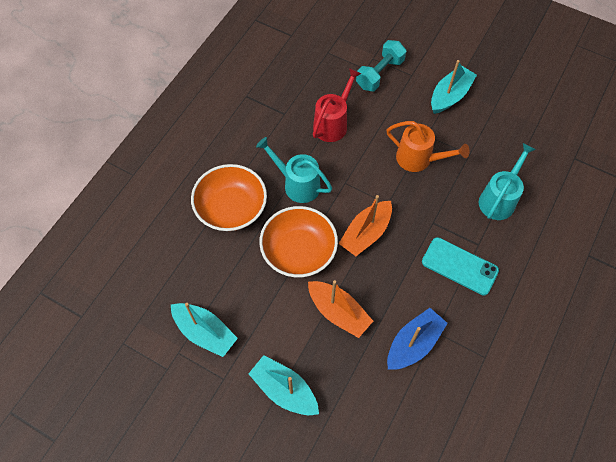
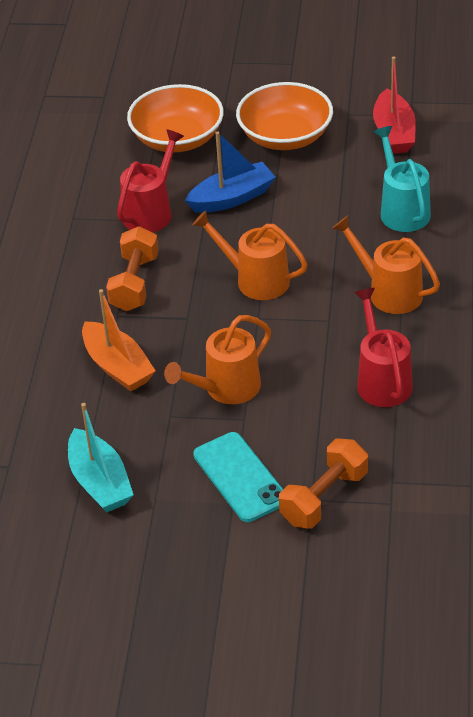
orange boat: 2 -> 1
orange dumbbell: 0 -> 2
orange watering can: 1 -> 3
red boat: 0 -> 1
red watering can: 1 -> 2
turquoise boat: 3 -> 1
turquoise dumbbell: 1 -> 0
turquoise watering can: 2 -> 1

